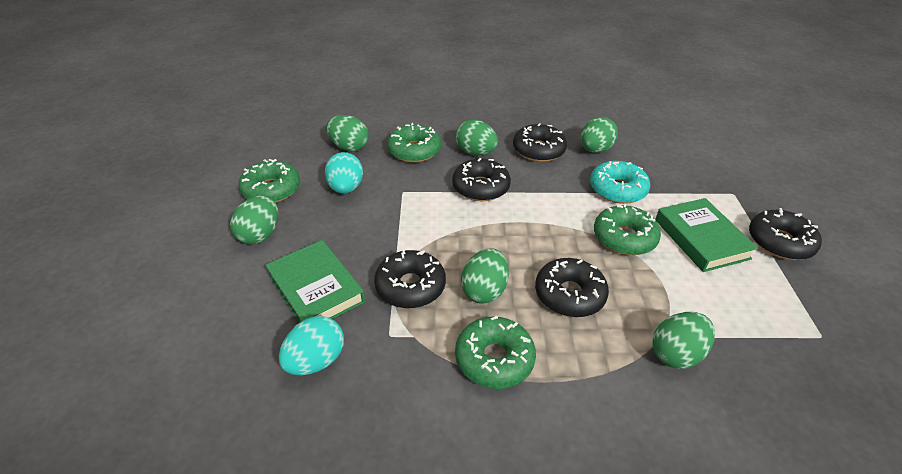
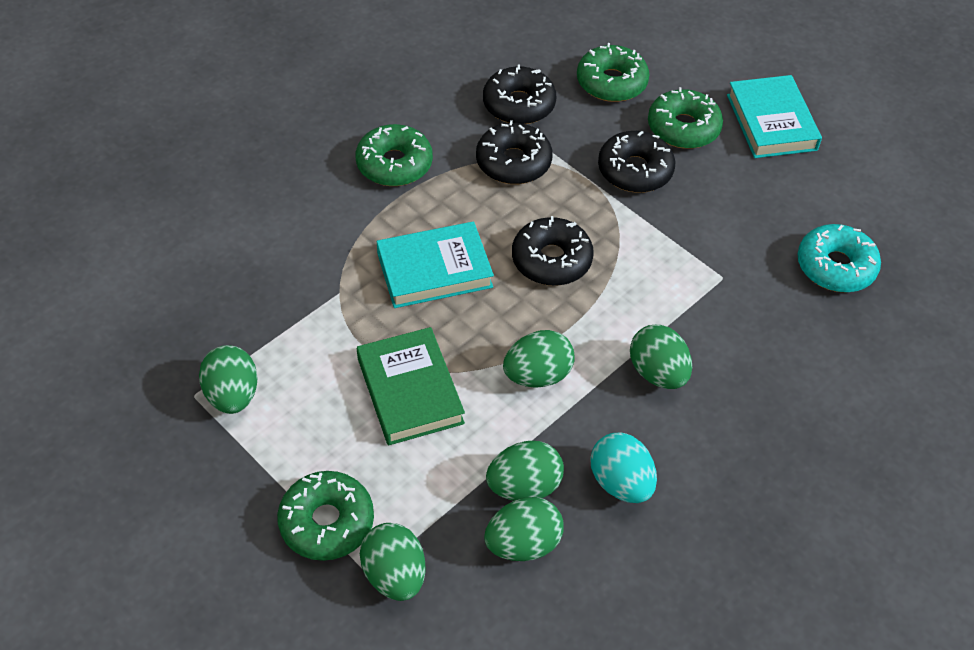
black donut: 5 -> 4
green book: 2 -> 1
turquoise book: 0 -> 2
turquoise egg: 2 -> 1

